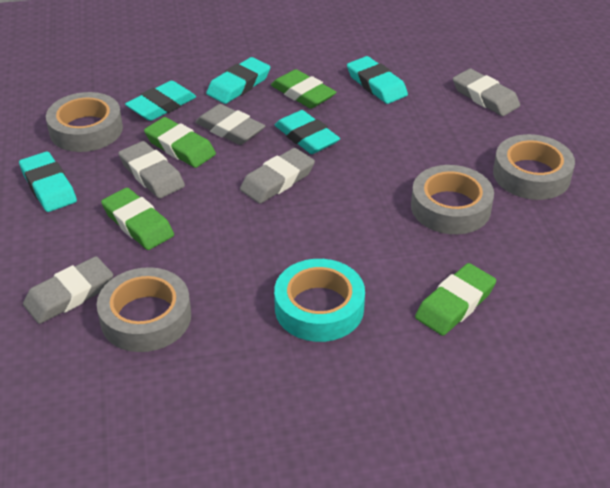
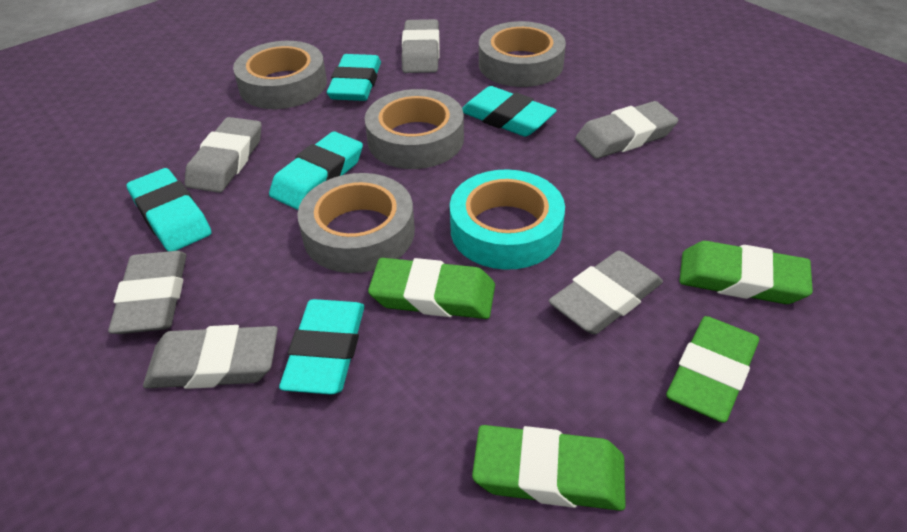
grey eraser: 5 -> 6

